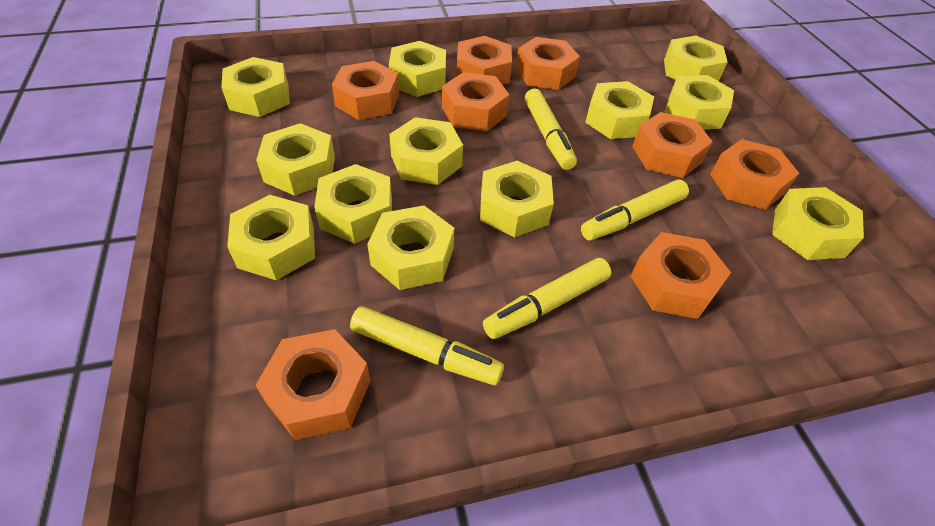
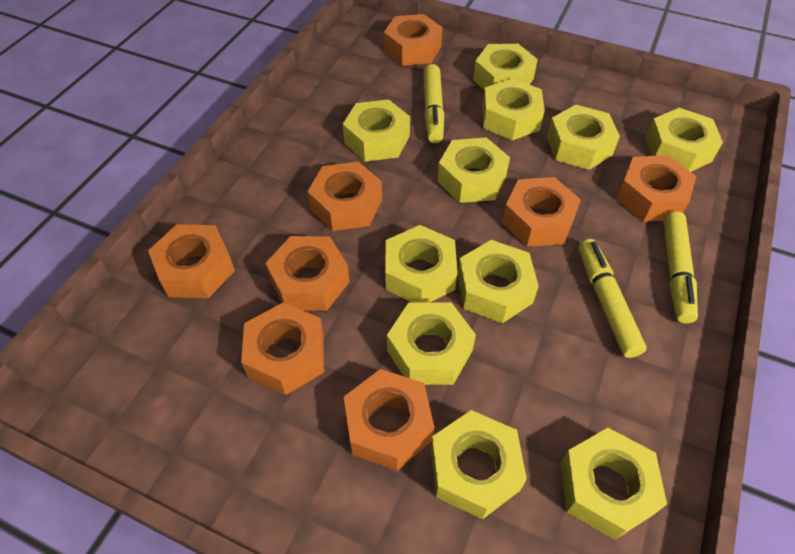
yellow marker: 4 -> 3
yellow nut: 12 -> 11

